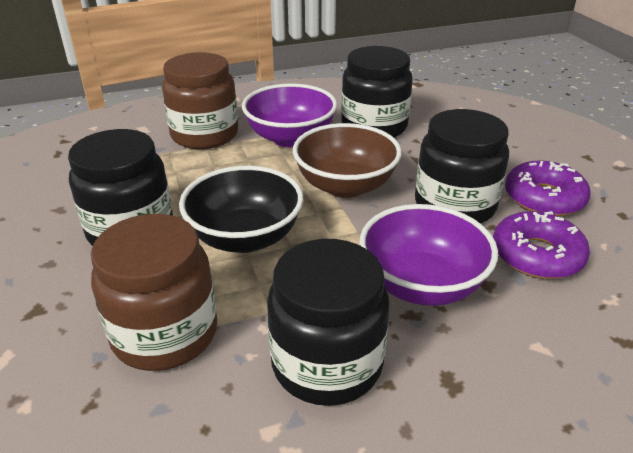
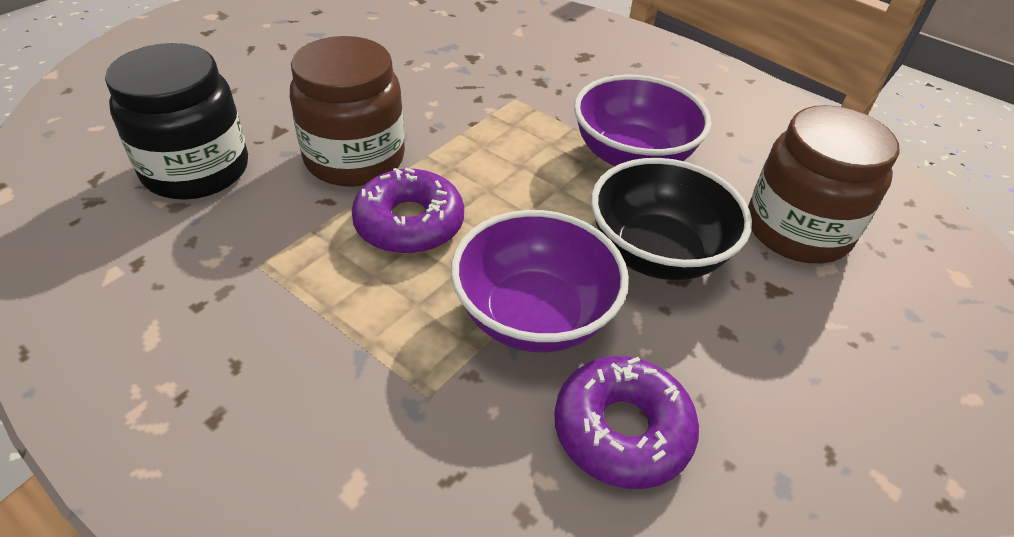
black jar: 4 -> 1
brown bowl: 1 -> 0

